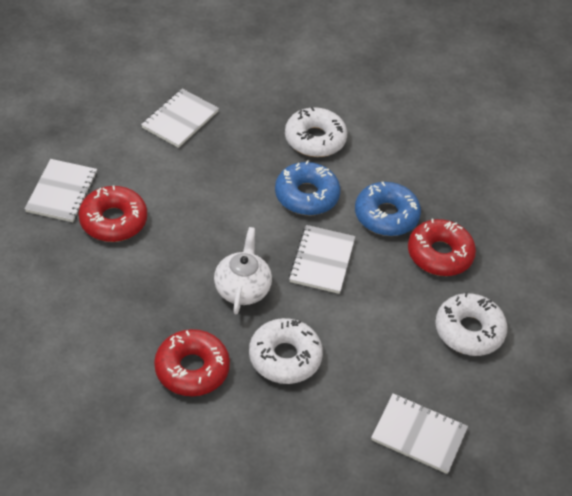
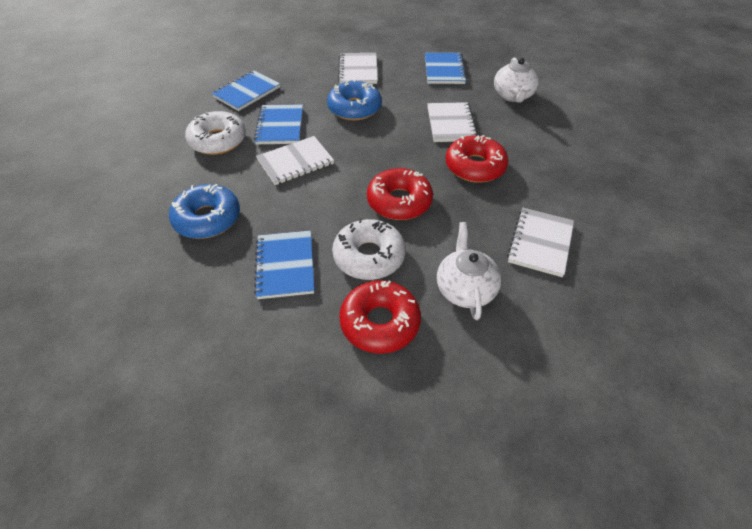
blue notebook: 0 -> 4
white donut: 3 -> 2
white teapot: 1 -> 2

